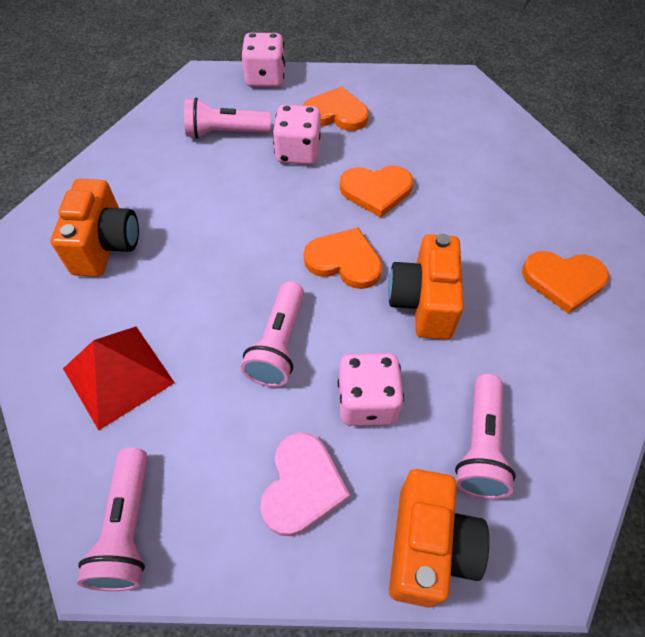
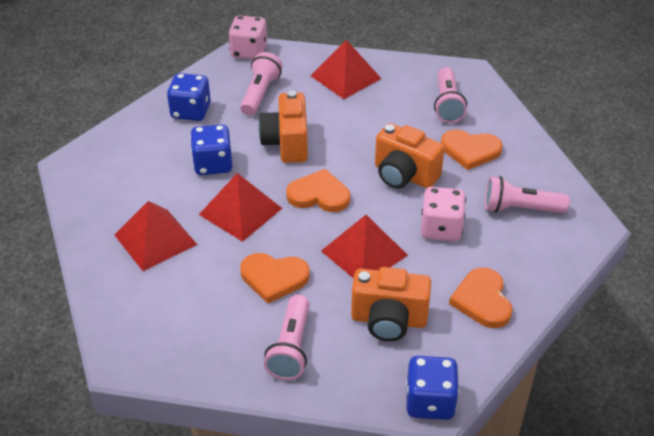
blue dice: 0 -> 3
pink dice: 3 -> 2
pink heart: 1 -> 0
red pyramid: 1 -> 4

